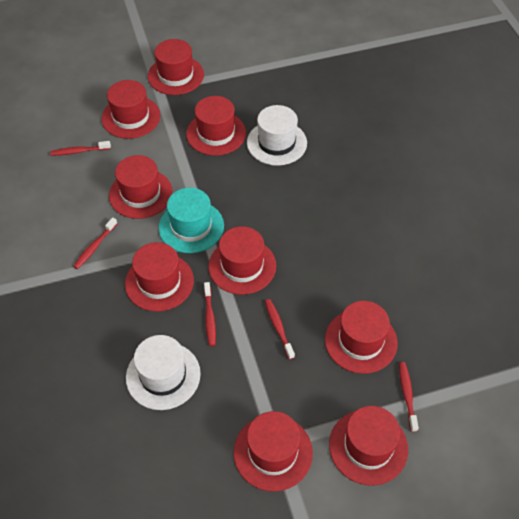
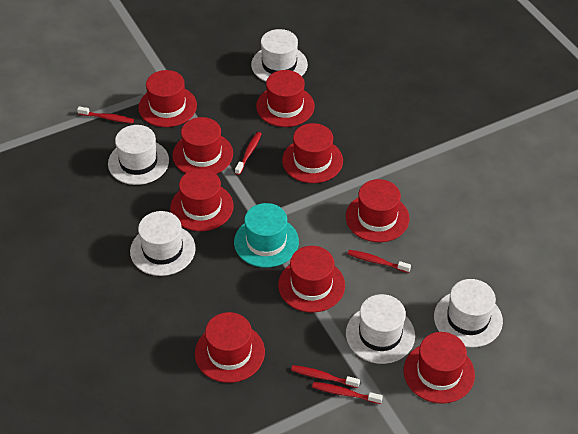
white hat: 2 -> 5

